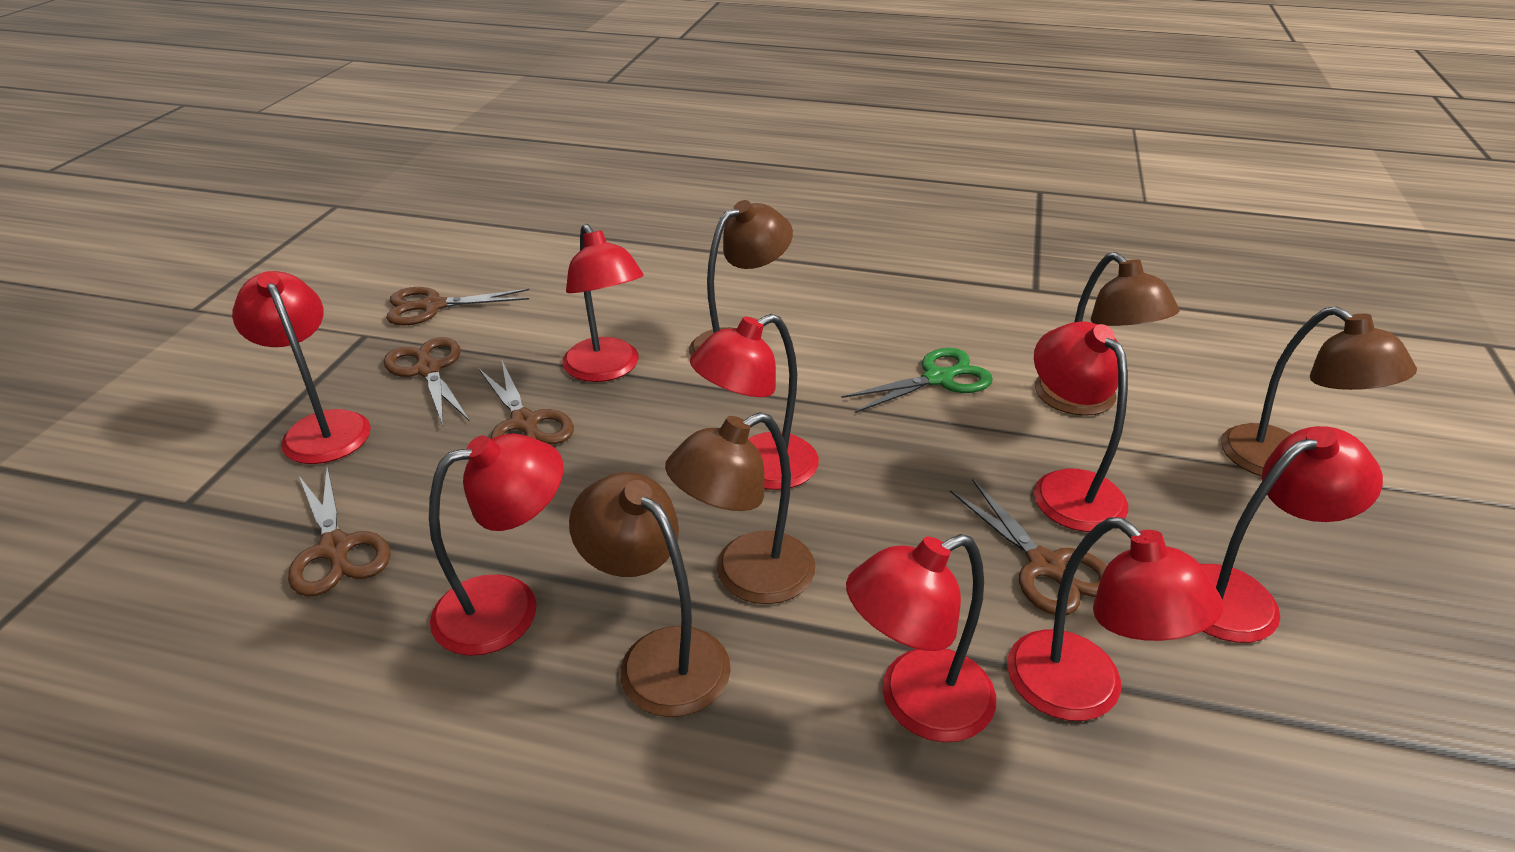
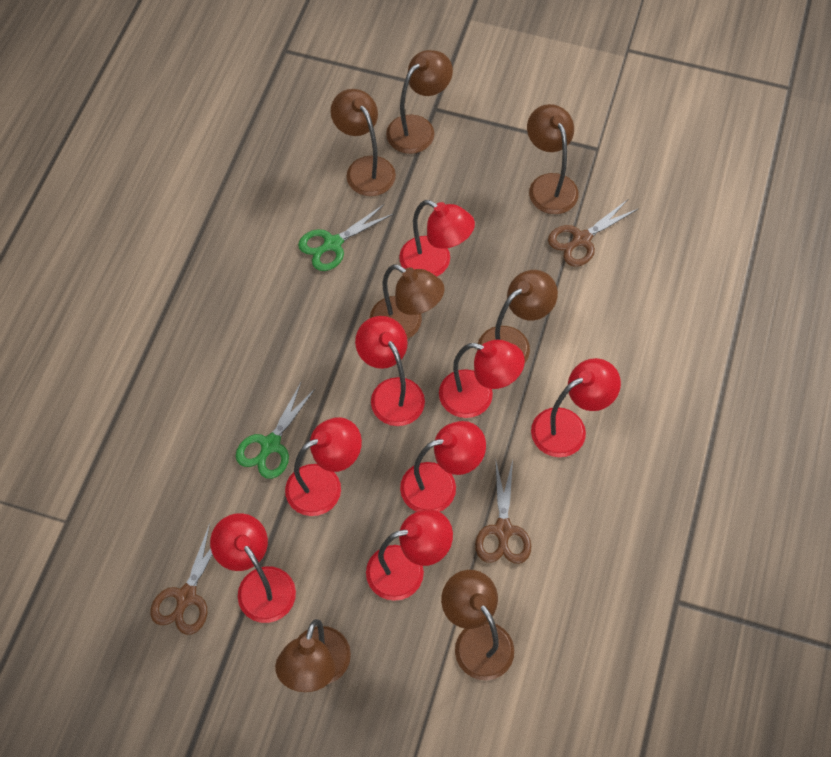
brown lamp: 5 -> 7
brown scissors: 5 -> 3
green scissors: 1 -> 2

